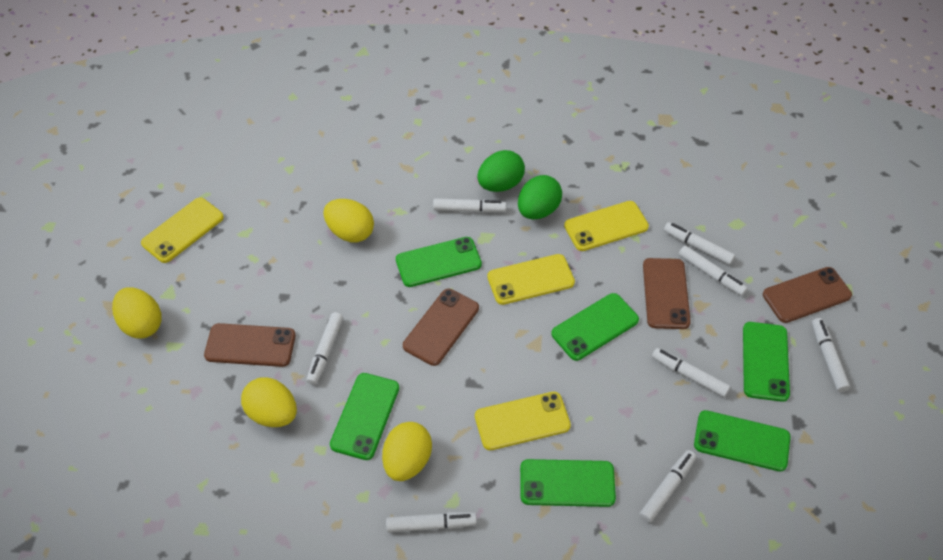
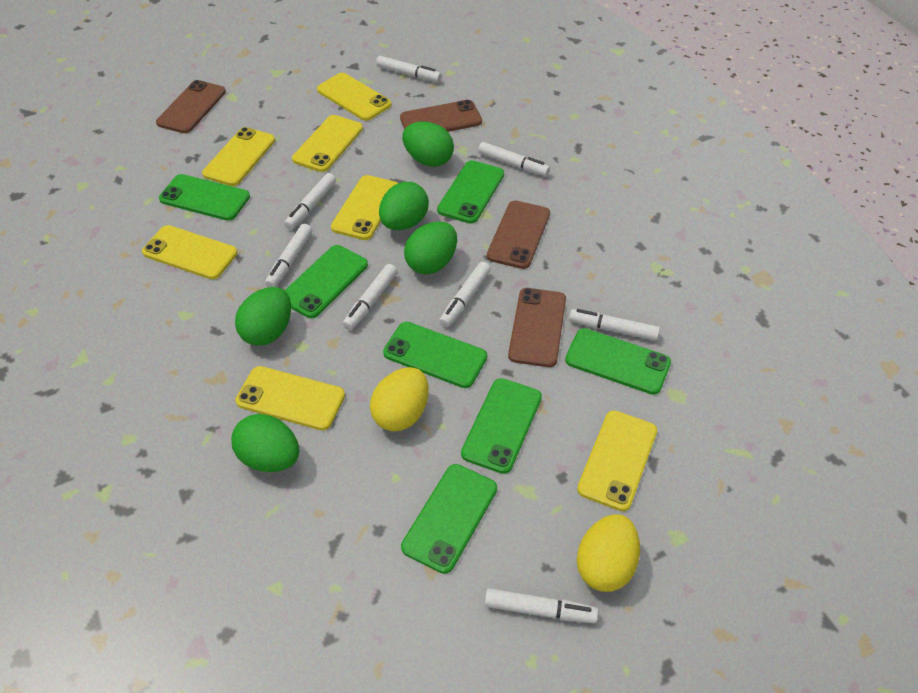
green egg: 2 -> 5
green phone: 6 -> 7
yellow egg: 4 -> 2
yellow phone: 4 -> 7

